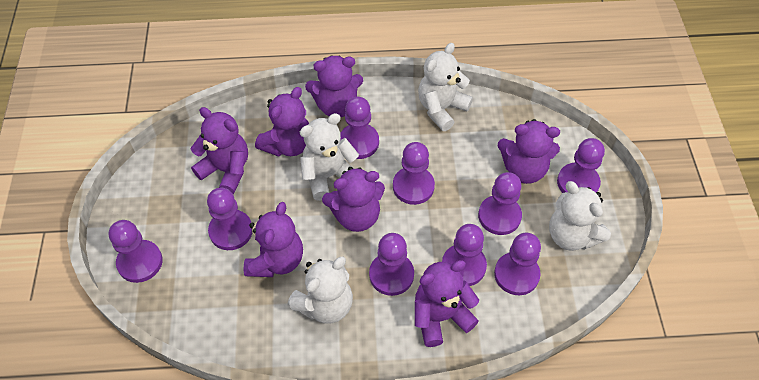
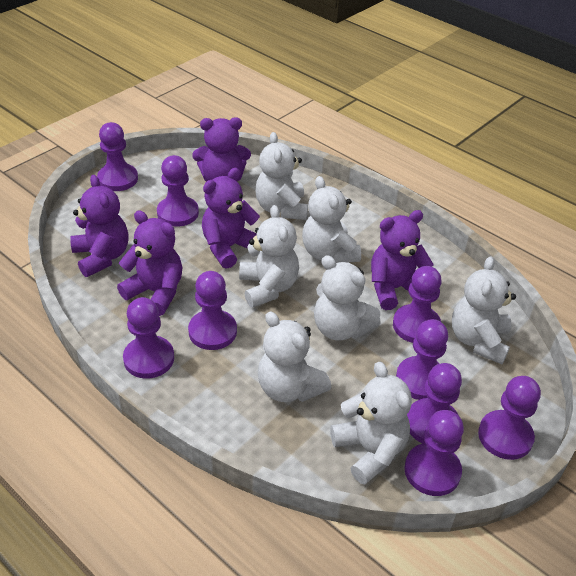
purple teddy bear: 7 -> 5
white teddy bear: 4 -> 7

